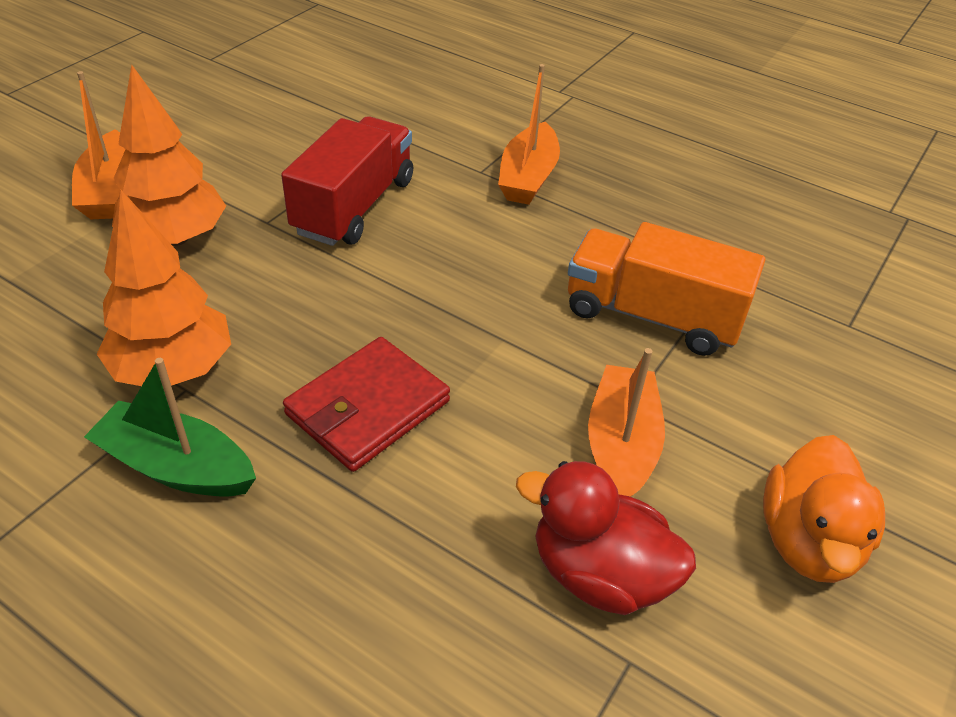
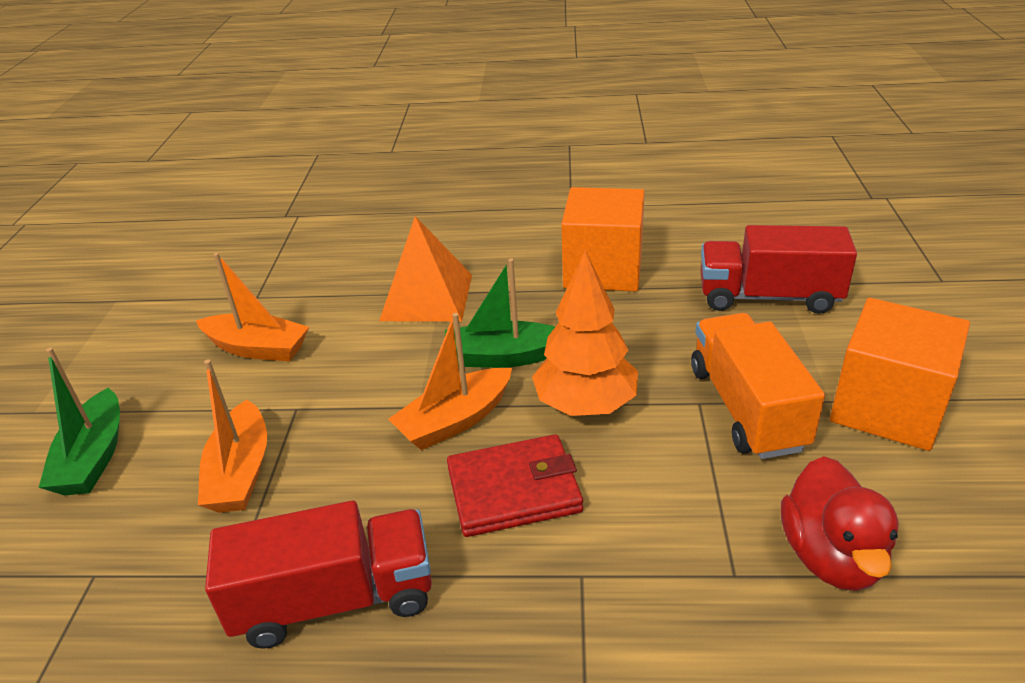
green boat: 1 -> 2
orange cube: 0 -> 2
orange duck: 1 -> 0
orange pyramid: 0 -> 1
orange tree: 2 -> 1
red truck: 1 -> 2

